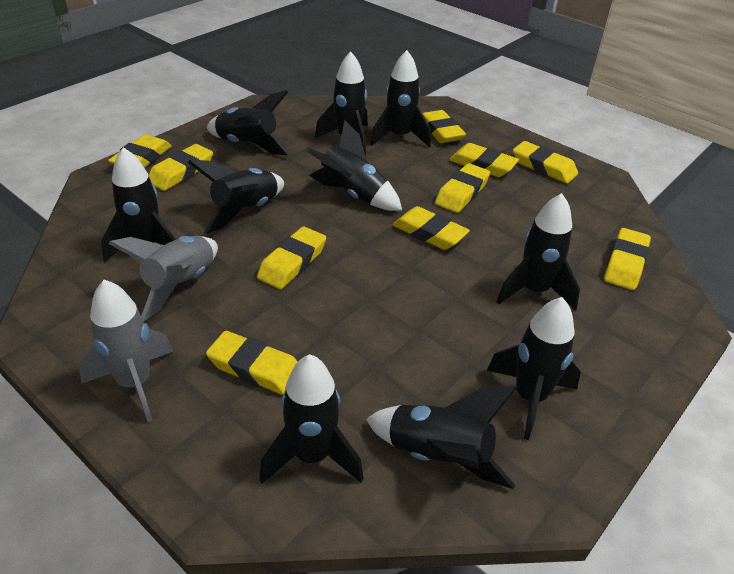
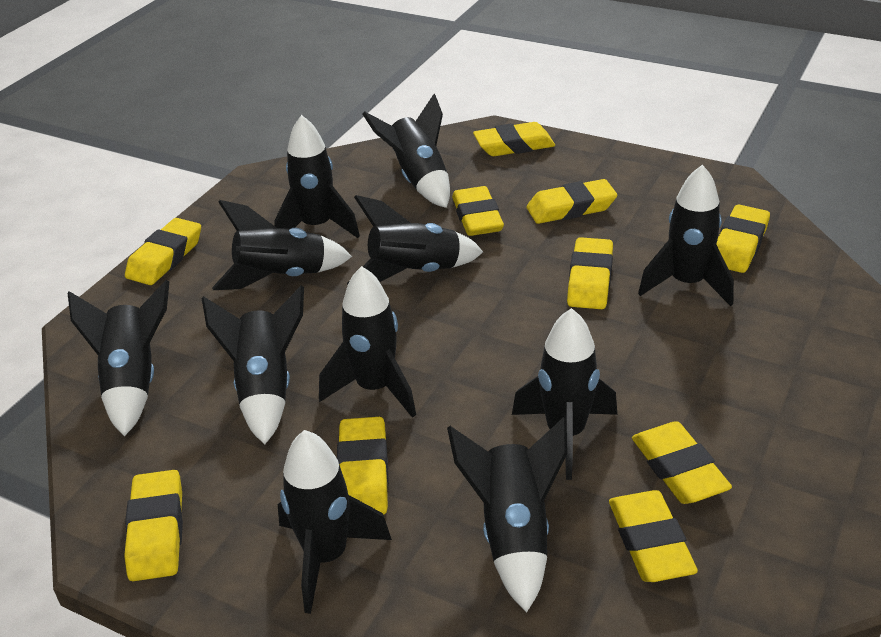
black rocket: 10 -> 11
grey rocket: 2 -> 0

